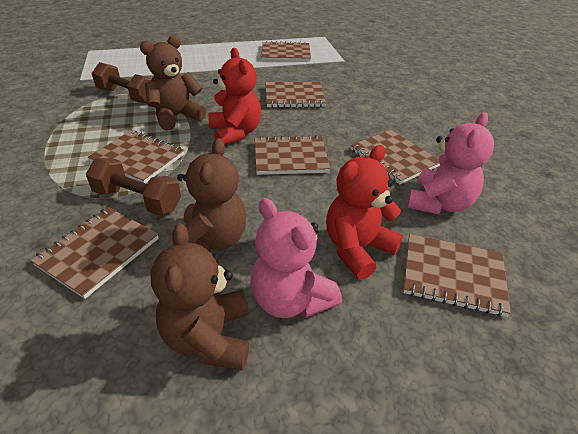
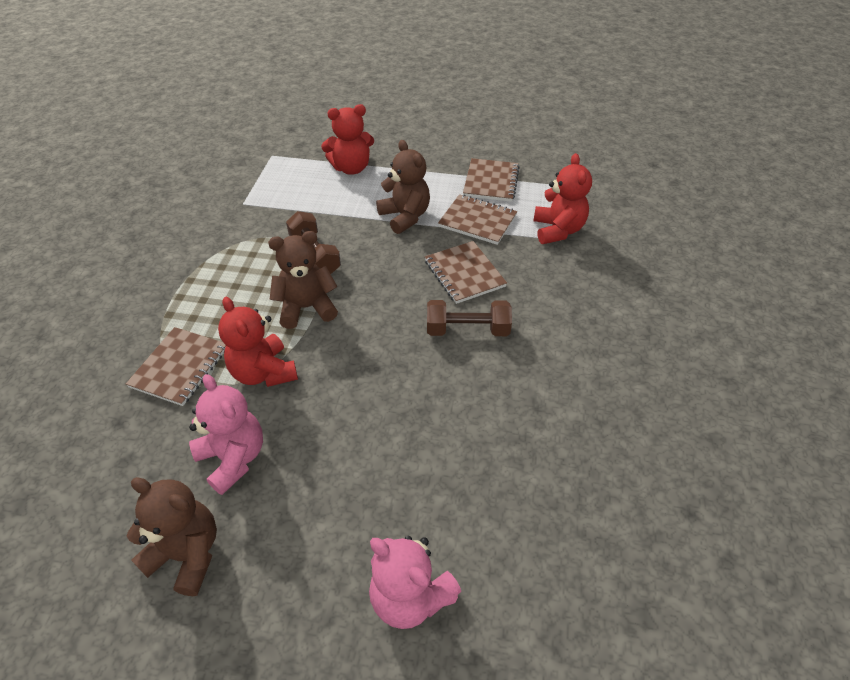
brown notebook: 7 -> 4
red teddy bear: 2 -> 3

